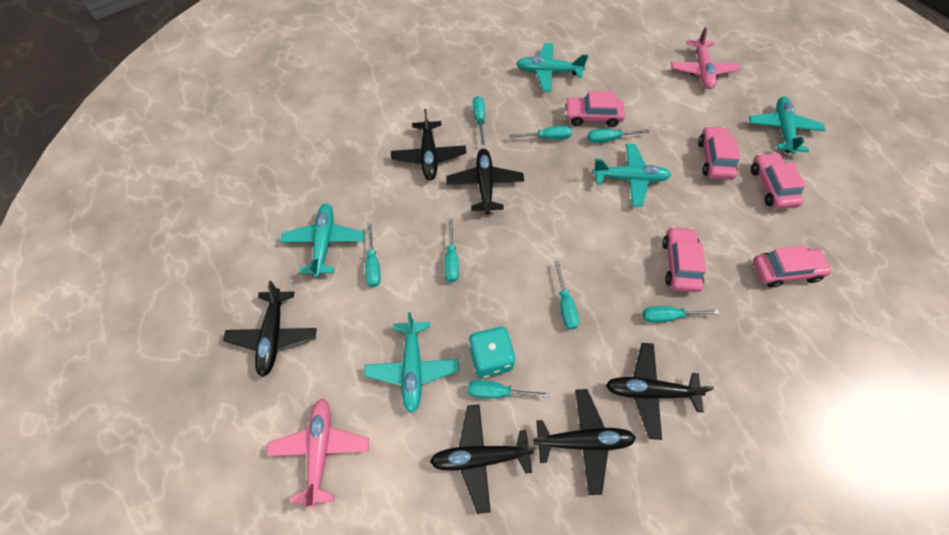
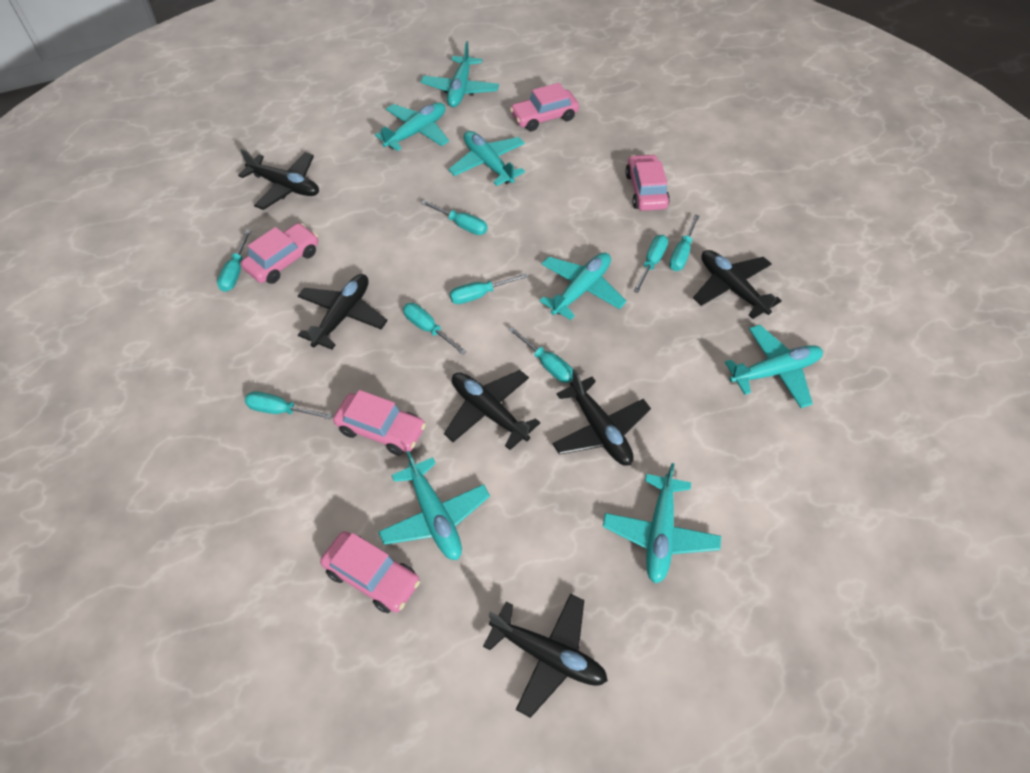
pink plane: 2 -> 0
turquoise dice: 1 -> 0
turquoise plane: 5 -> 7

